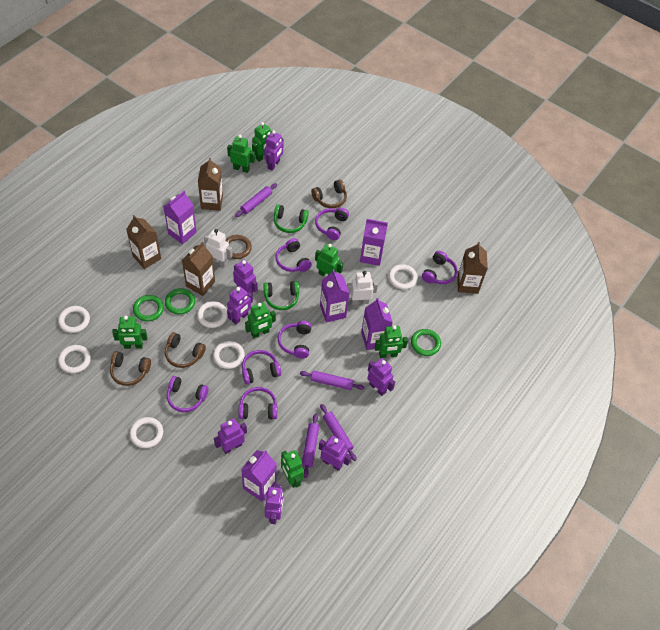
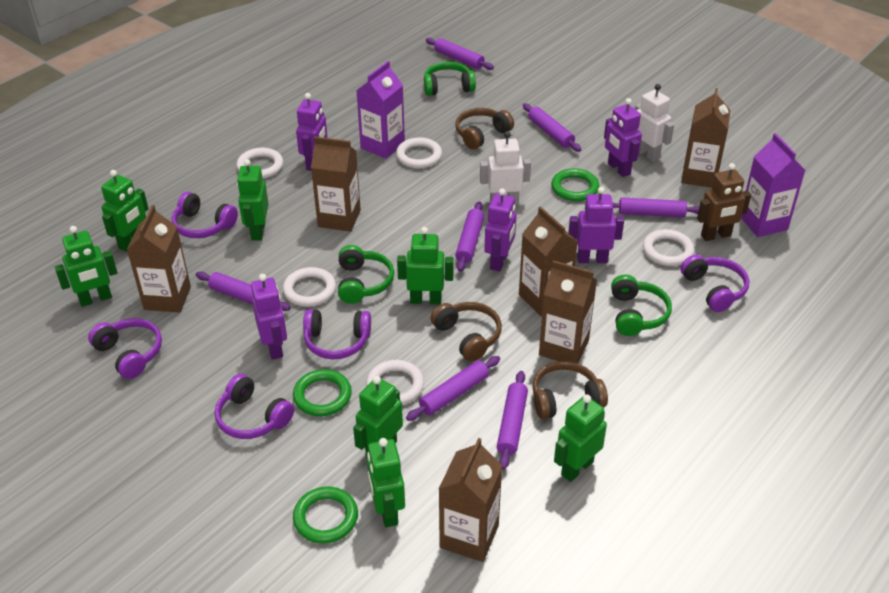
brown carton: 4 -> 6
brown ring: 1 -> 0
brown robot: 0 -> 1
green headphones: 2 -> 3
purple carton: 5 -> 2
purple headphones: 7 -> 5
purple robot: 7 -> 5
purple rolling pin: 4 -> 7
white ring: 6 -> 5

